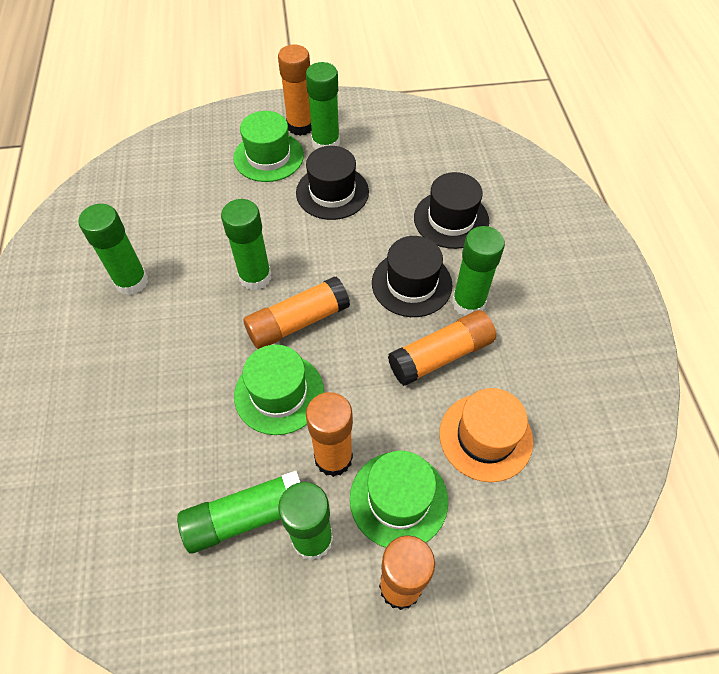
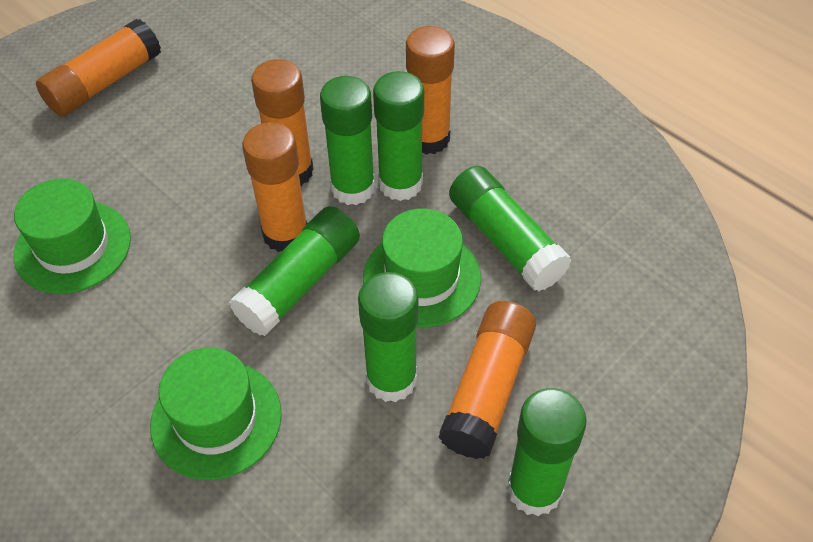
black hat: 3 -> 0
orange hat: 1 -> 0

